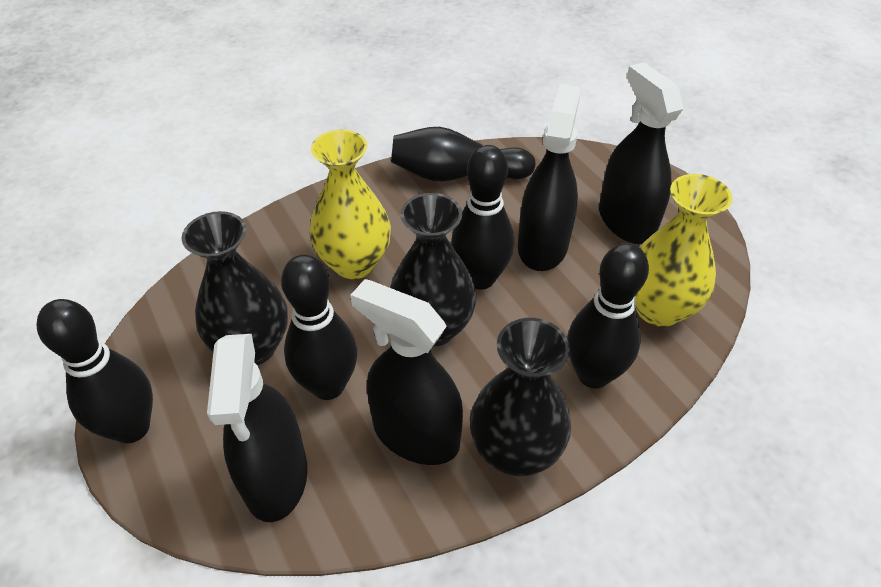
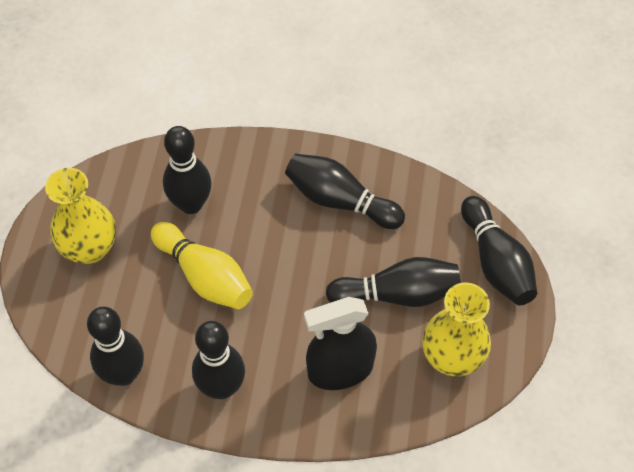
black bowling pin: 5 -> 6
black spray bottle: 4 -> 1
black vase: 3 -> 0
yellow bowling pin: 0 -> 1

